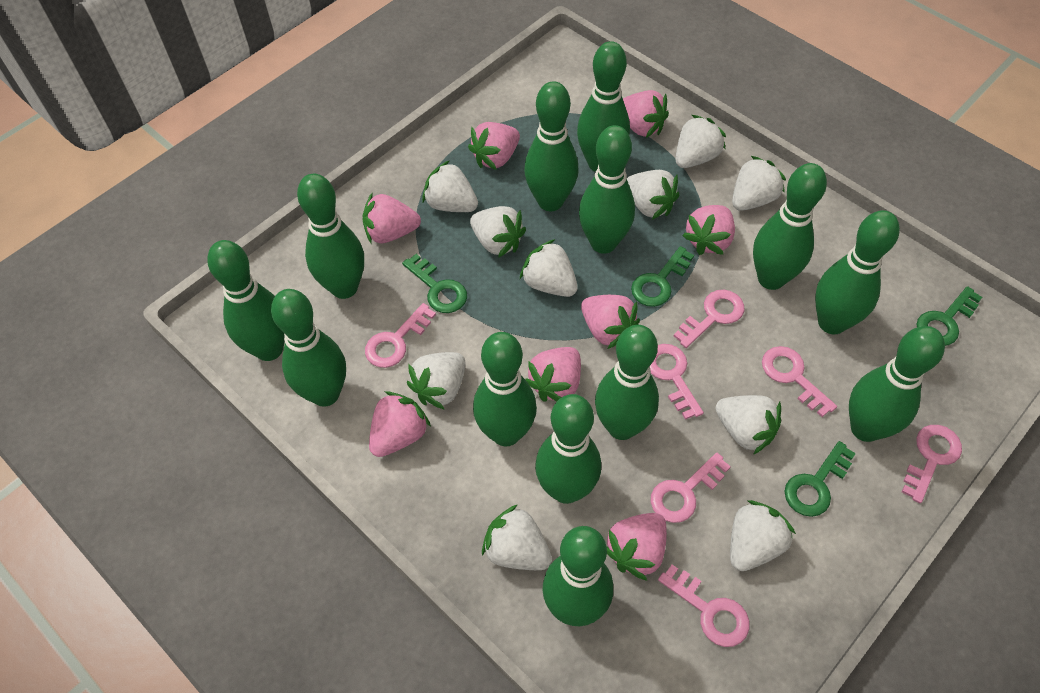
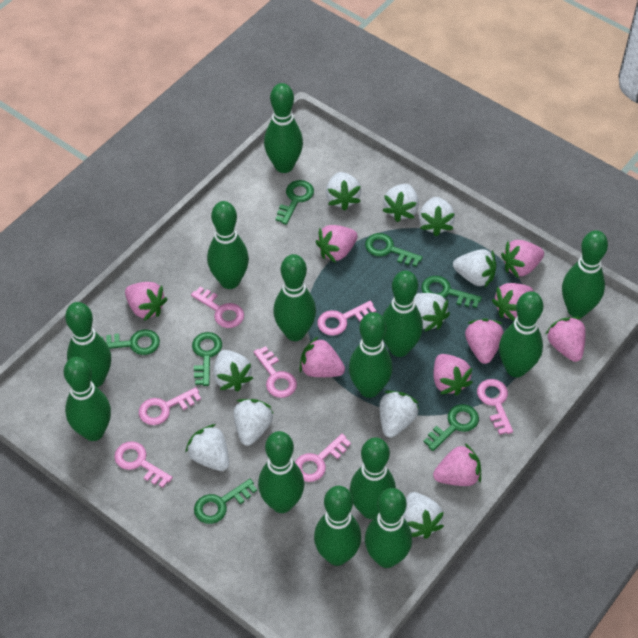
green key: 4 -> 7
pink strawberry: 8 -> 9

